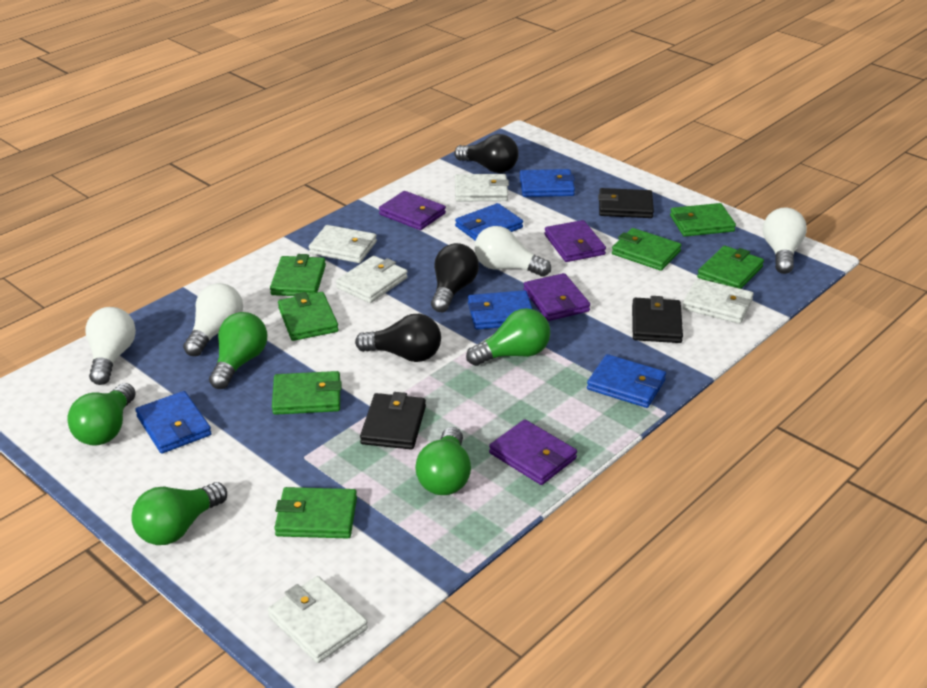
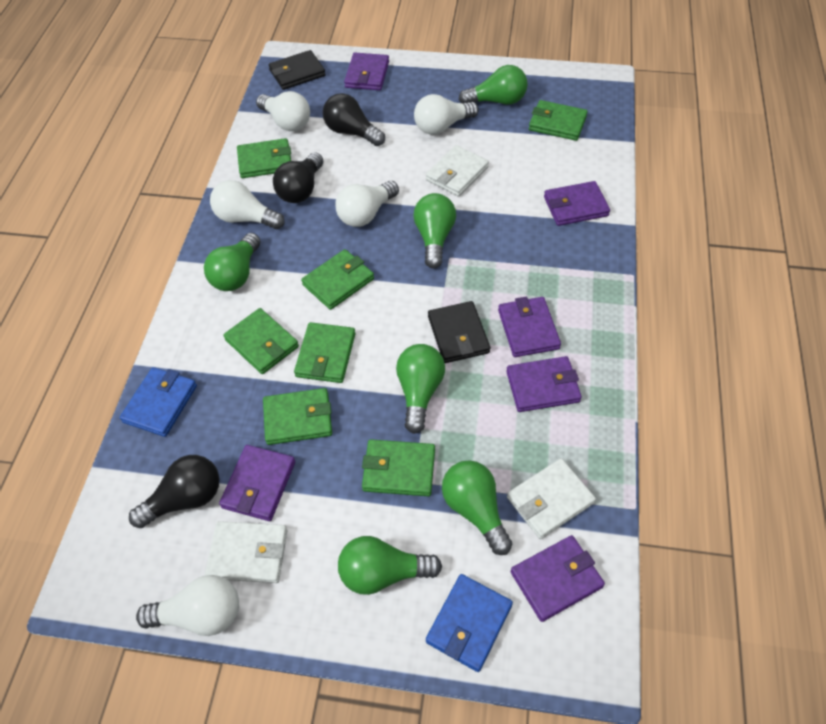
black wallet: 3 -> 2
blue wallet: 5 -> 2
green light bulb: 5 -> 6
purple wallet: 4 -> 6
white light bulb: 4 -> 5
white wallet: 5 -> 3

